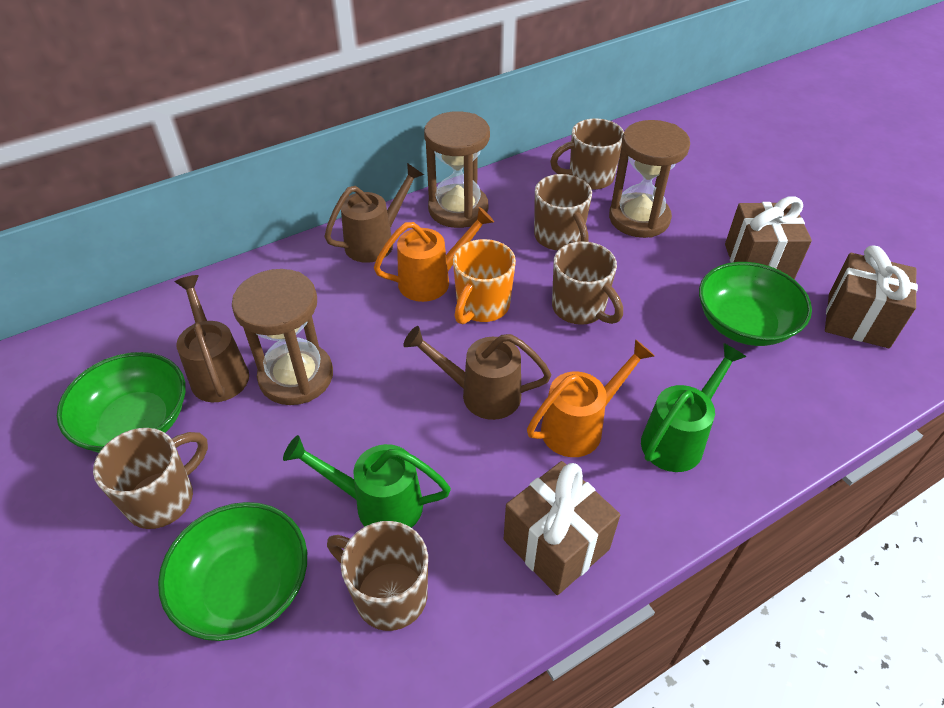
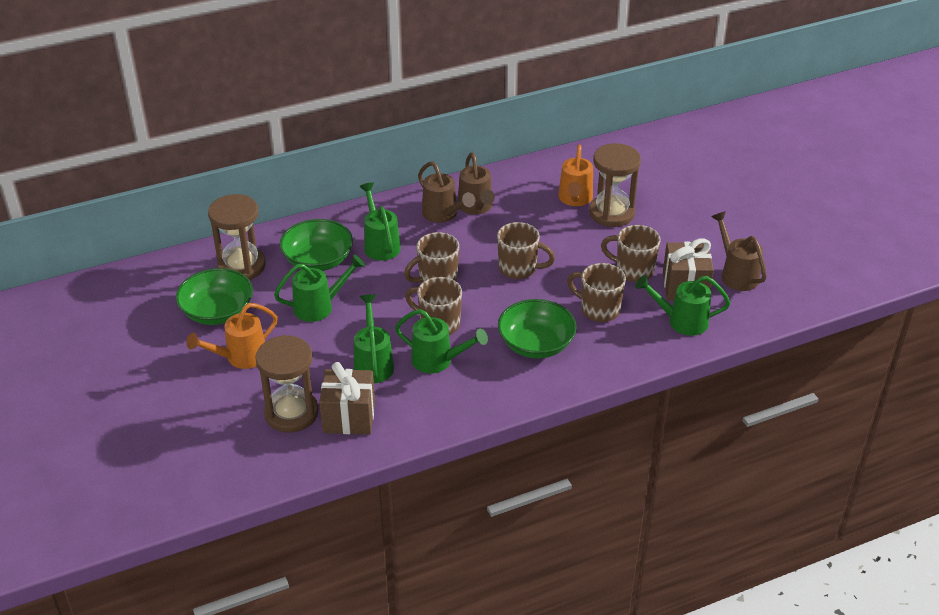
brown gift: 3 -> 2
green watering can: 2 -> 5
orange mug: 1 -> 0

